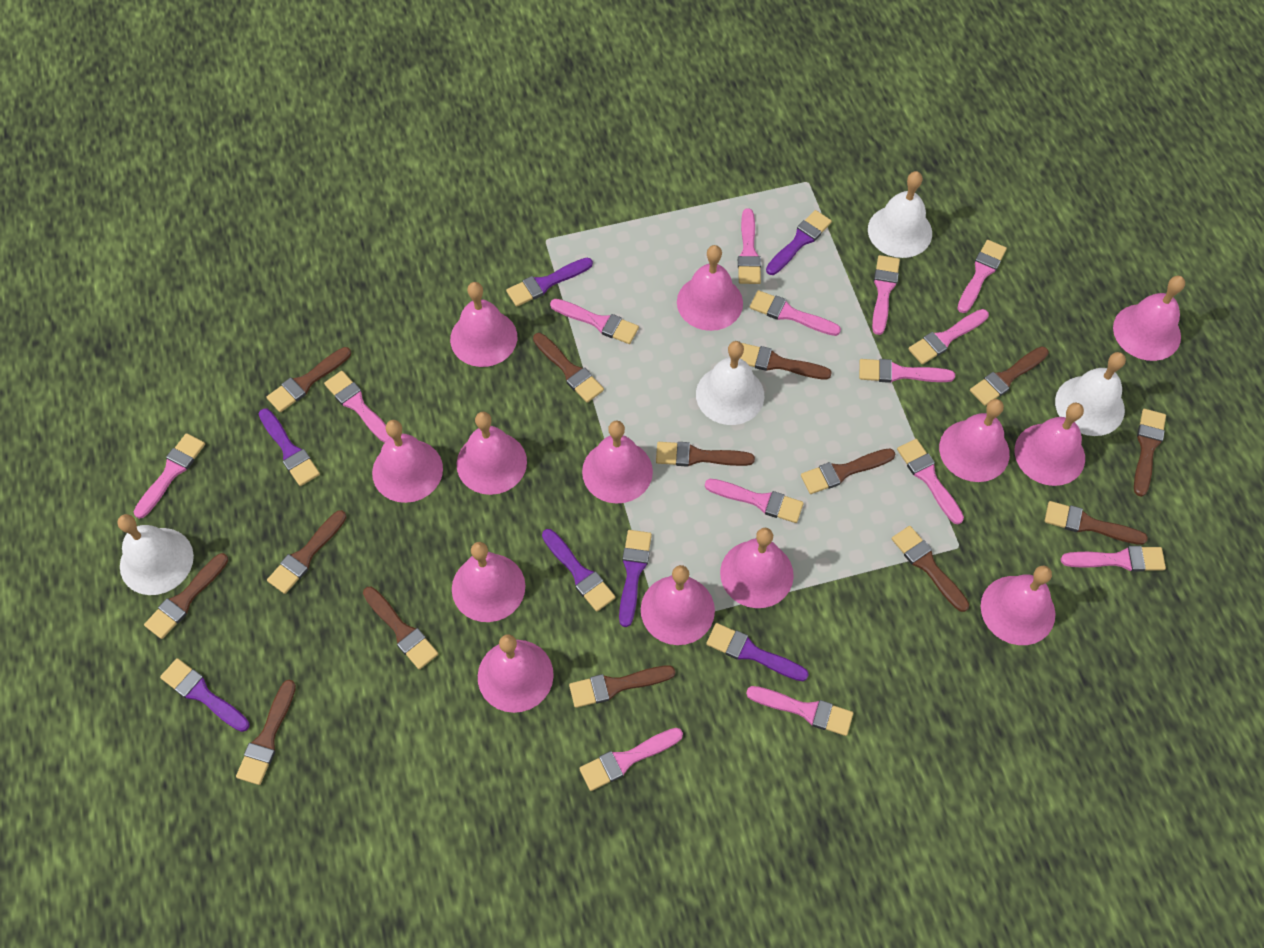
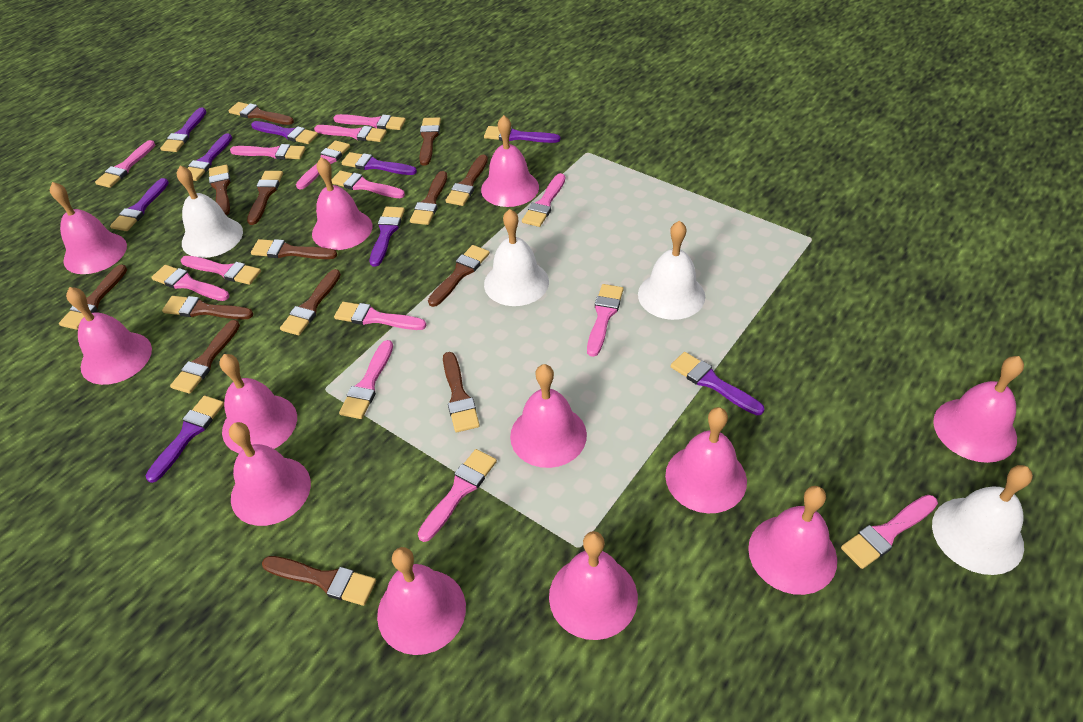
pink bell: 13 -> 12
purple brush: 7 -> 9

